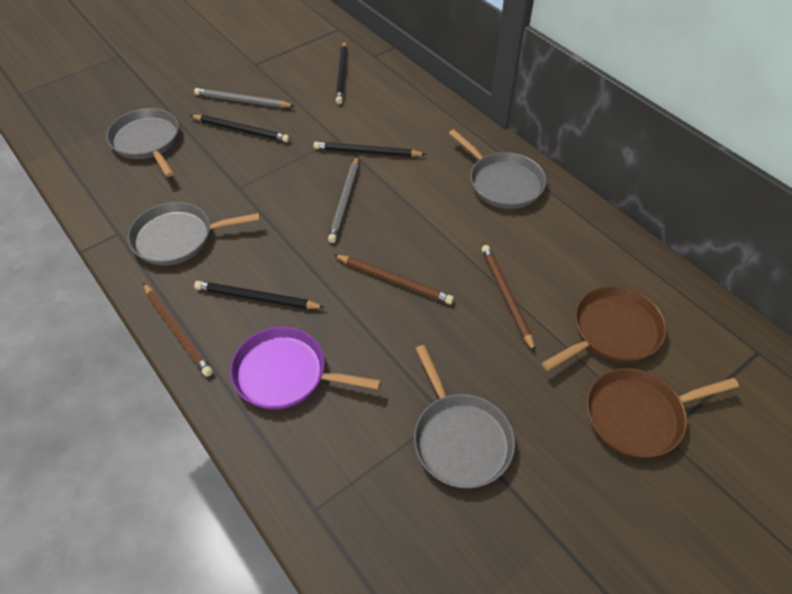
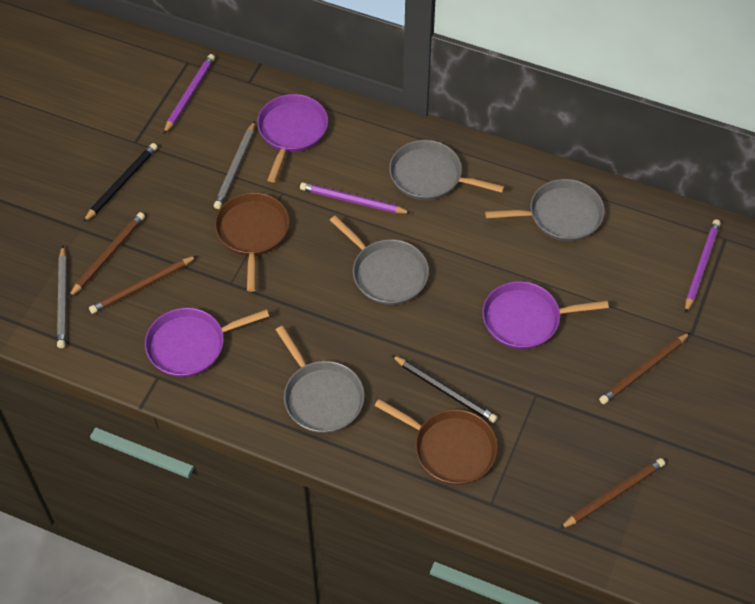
black pencil: 4 -> 2
brown pencil: 3 -> 4
purple pan: 1 -> 3
purple pencil: 0 -> 3

